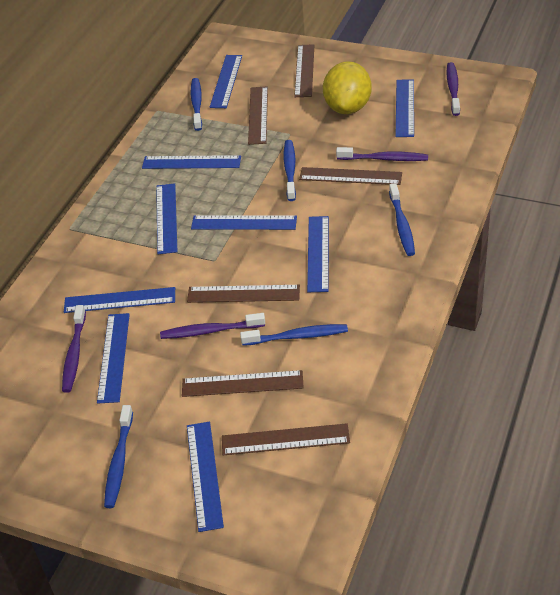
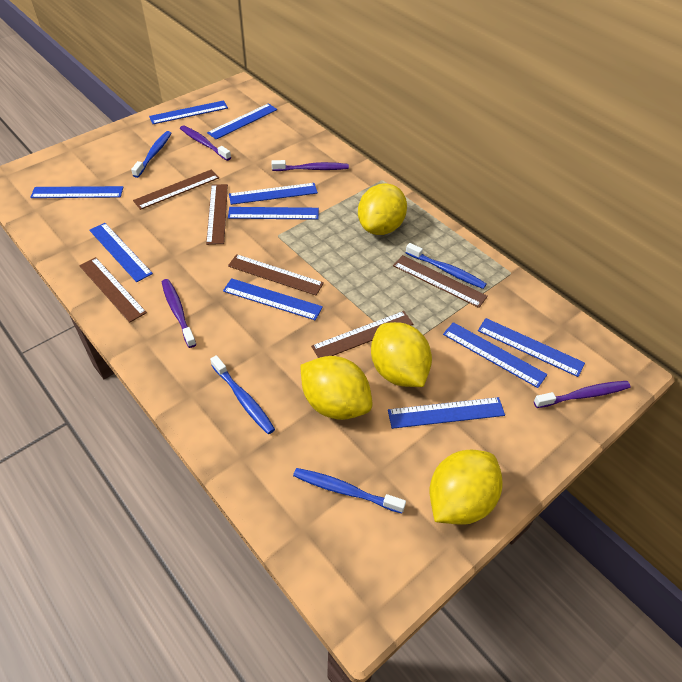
blue ruler: 9 -> 10
blue toothbrush: 5 -> 4
yellow lemon: 1 -> 4

